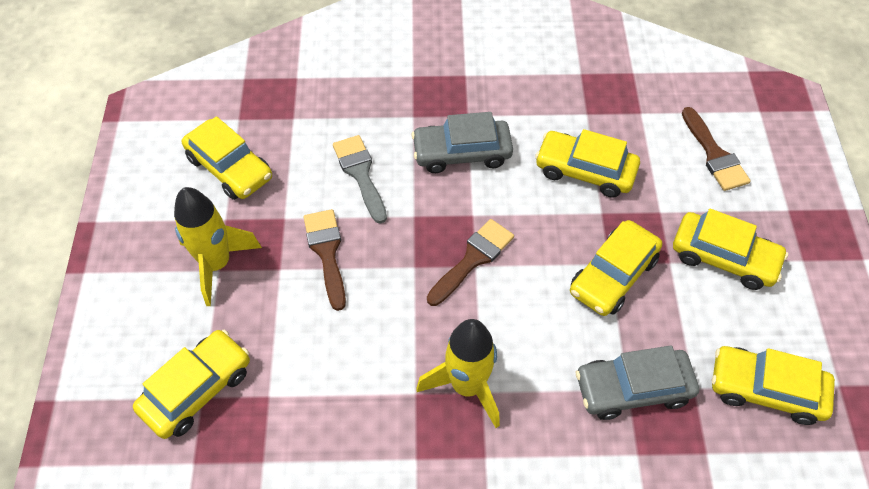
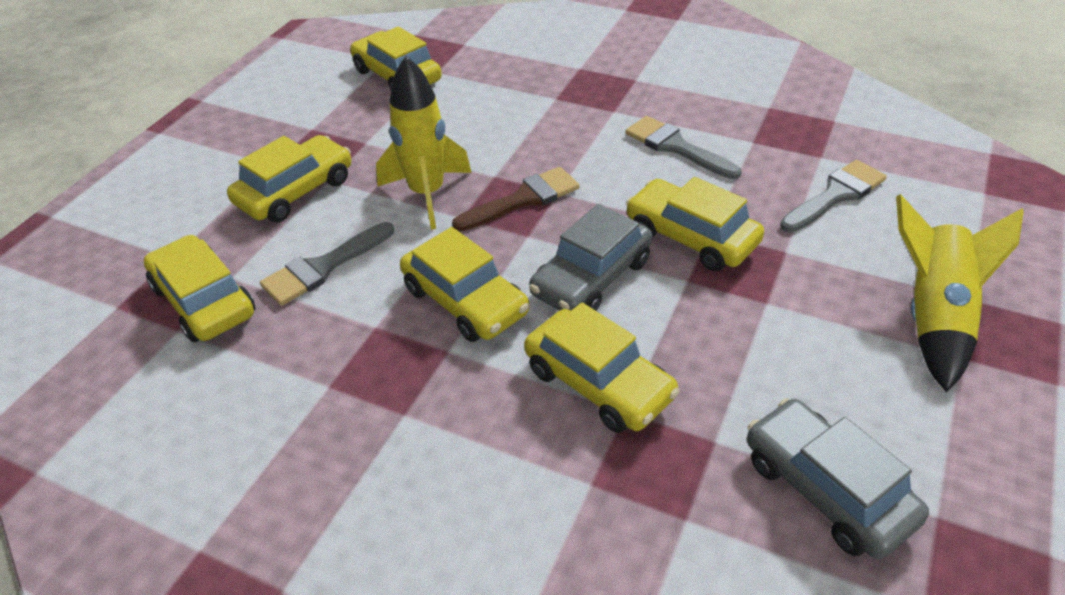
brown brush: 3 -> 1
grey brush: 1 -> 3

